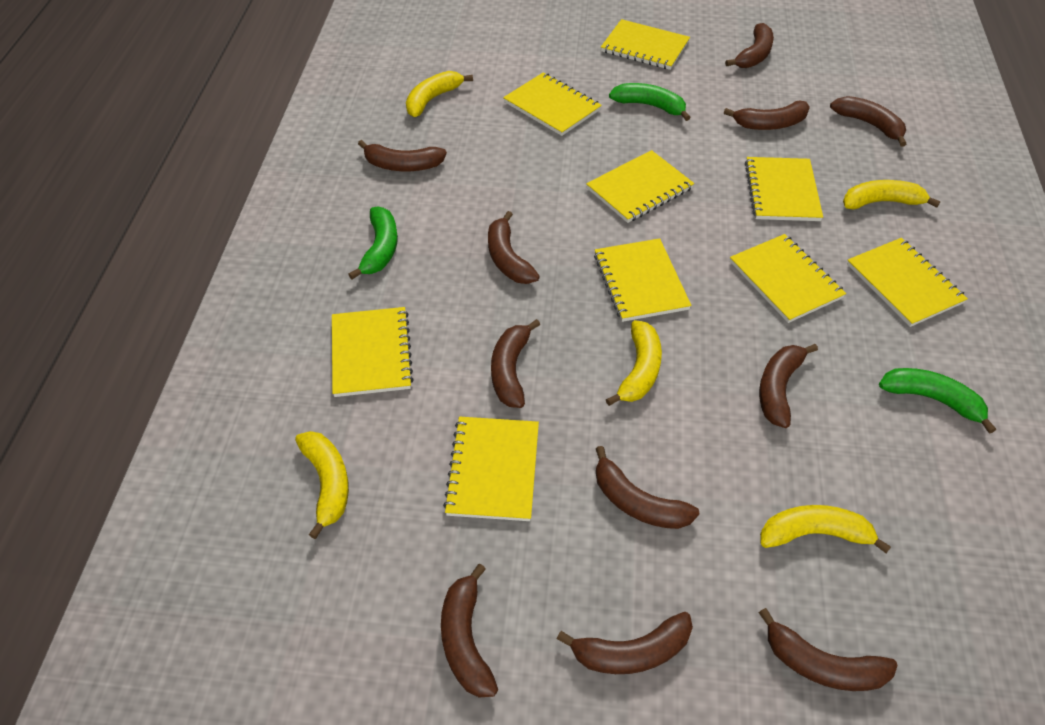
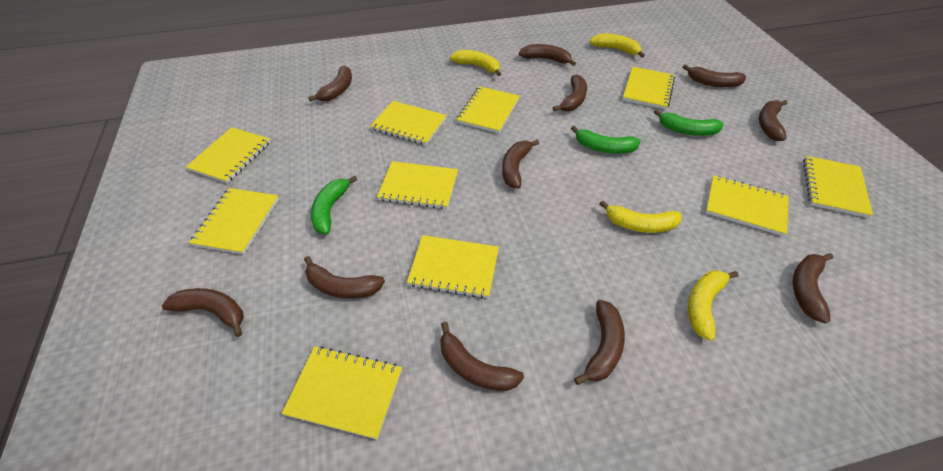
yellow banana: 5 -> 4
yellow notebook: 9 -> 10

